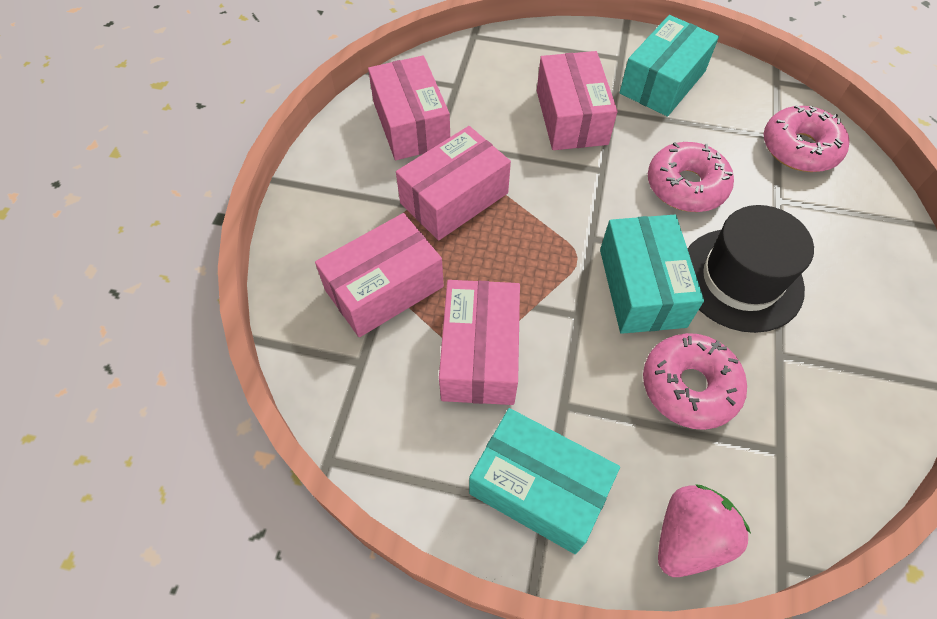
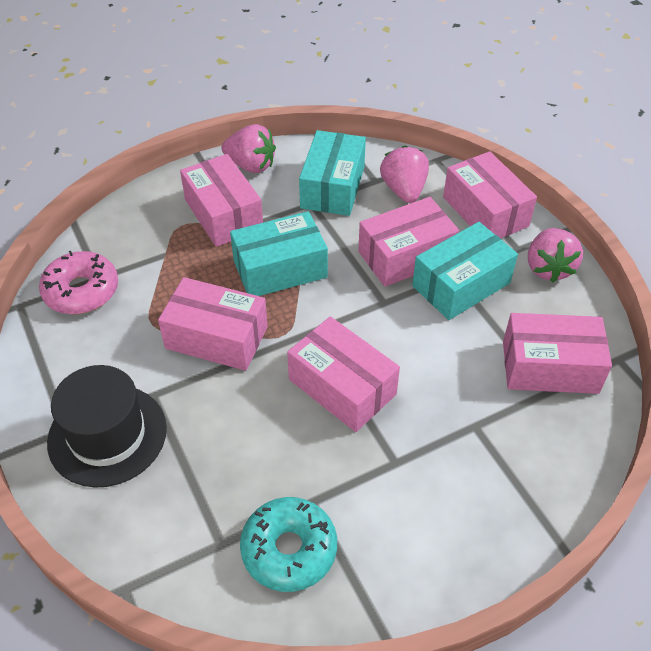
pink box: 5 -> 6
pink donut: 3 -> 1
pink strawberry: 1 -> 3
turquoise donut: 0 -> 1

